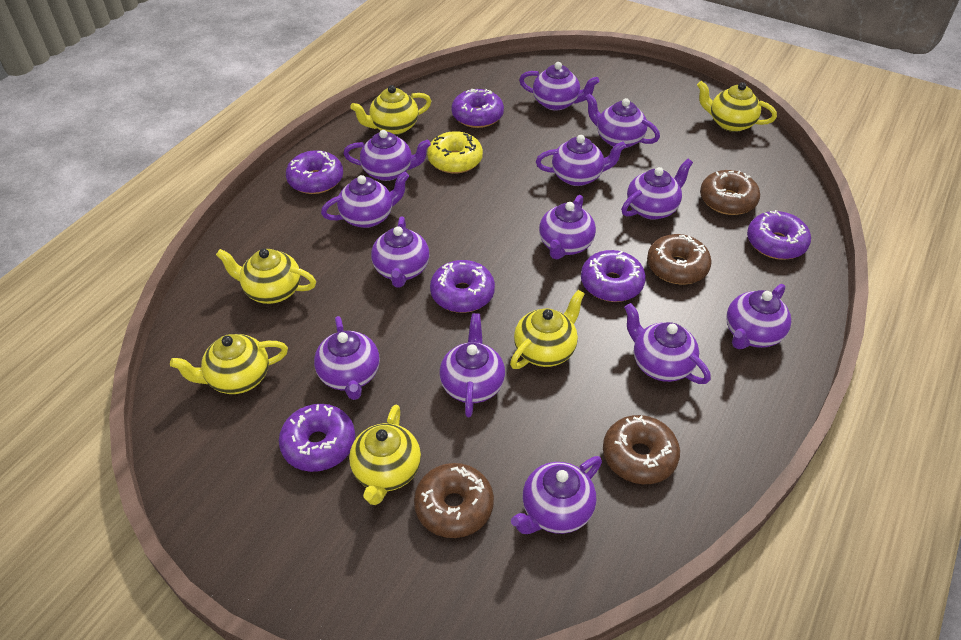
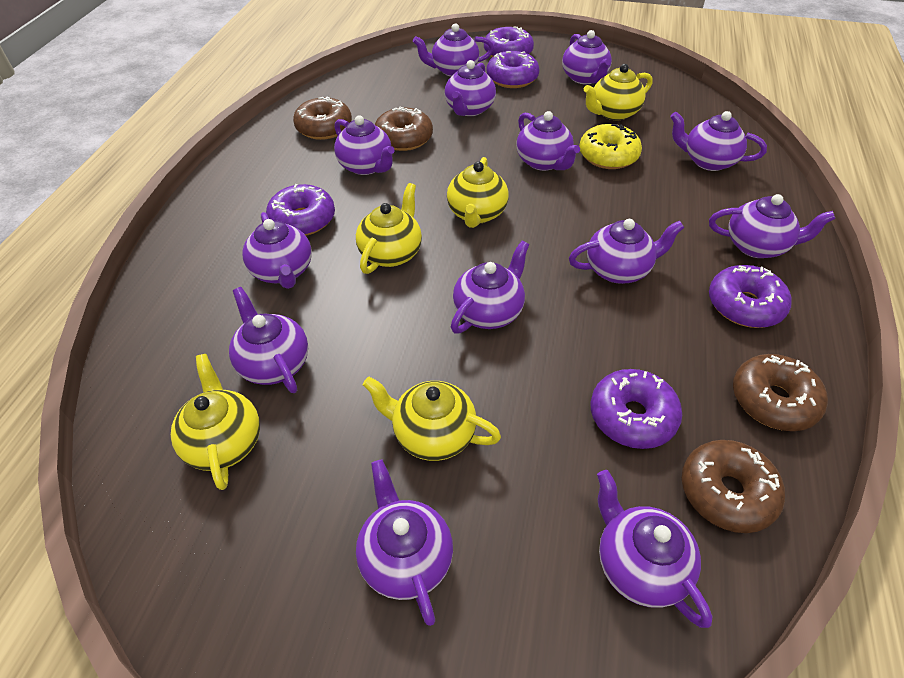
purple donut: 6 -> 5
yellow teapot: 6 -> 5

